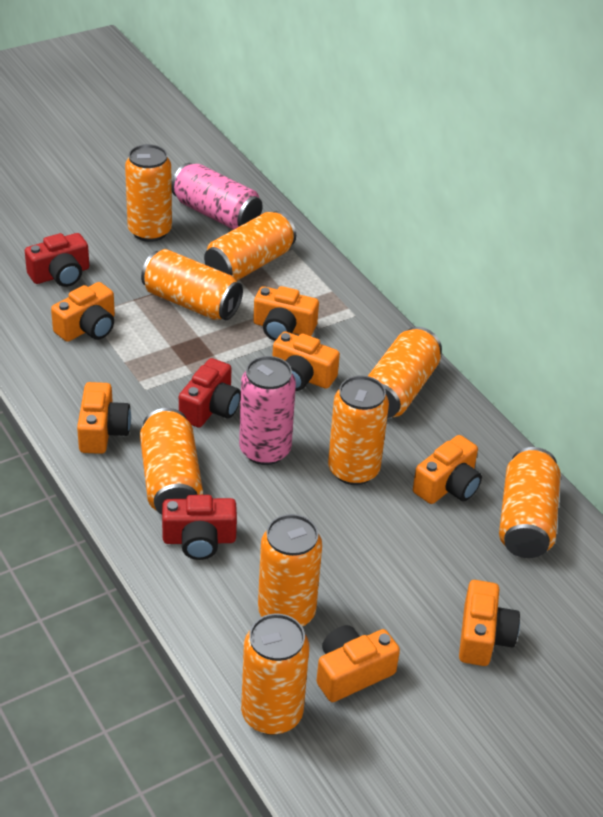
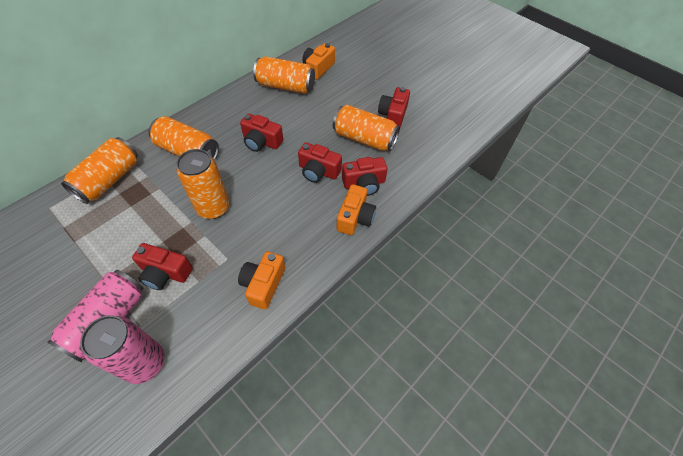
orange camera: 7 -> 3
orange can: 9 -> 5
red camera: 3 -> 5

